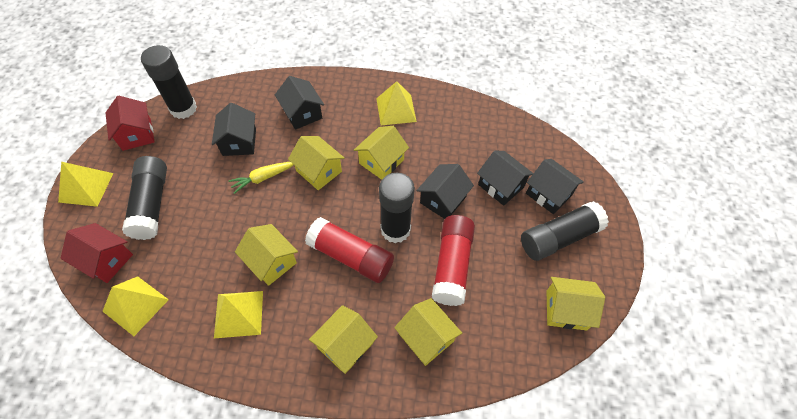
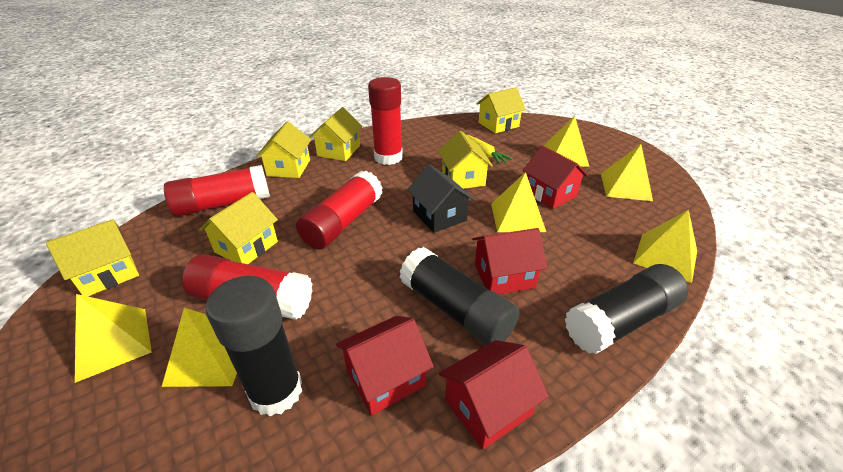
black glue stick: 4 -> 3
black house: 5 -> 1
red glue stick: 2 -> 4
red house: 2 -> 4
yellow pyramid: 4 -> 6

